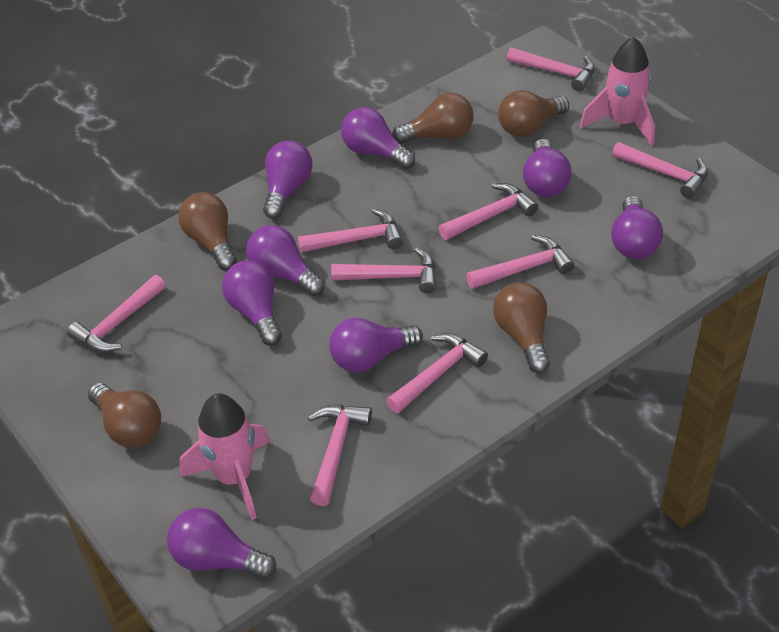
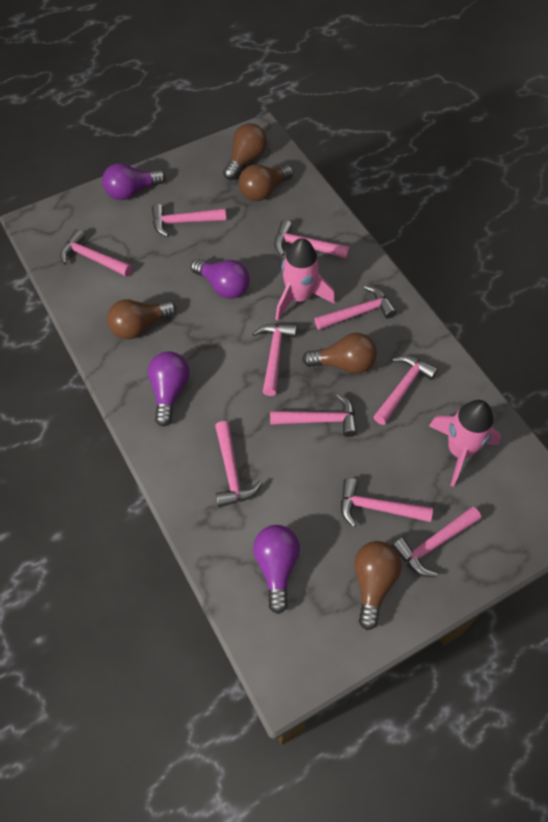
pink hammer: 9 -> 10
purple light bulb: 8 -> 4

